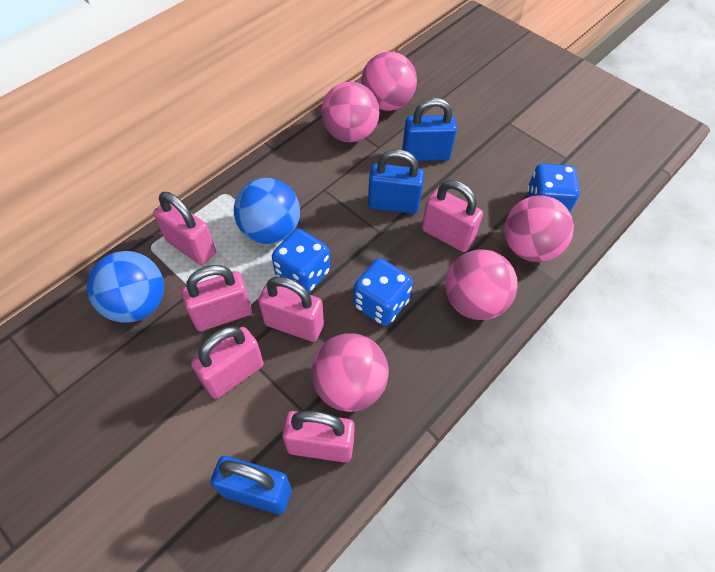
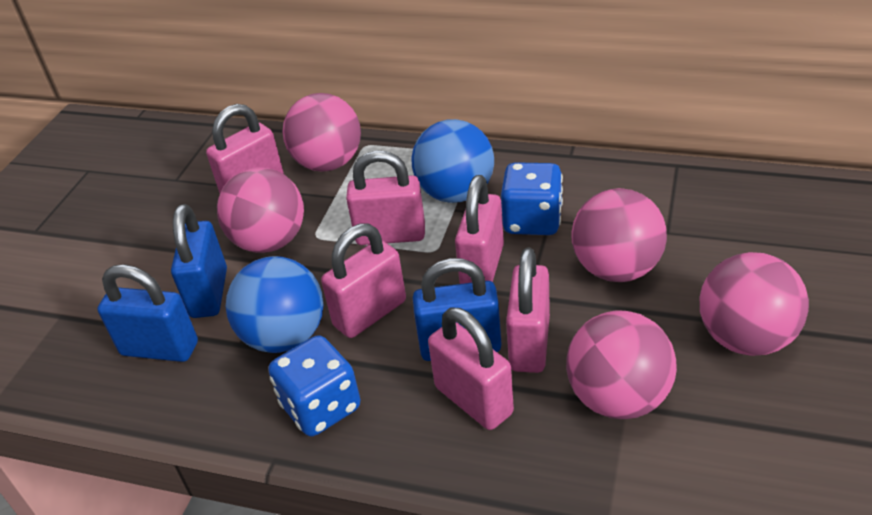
blue dice: 3 -> 2

